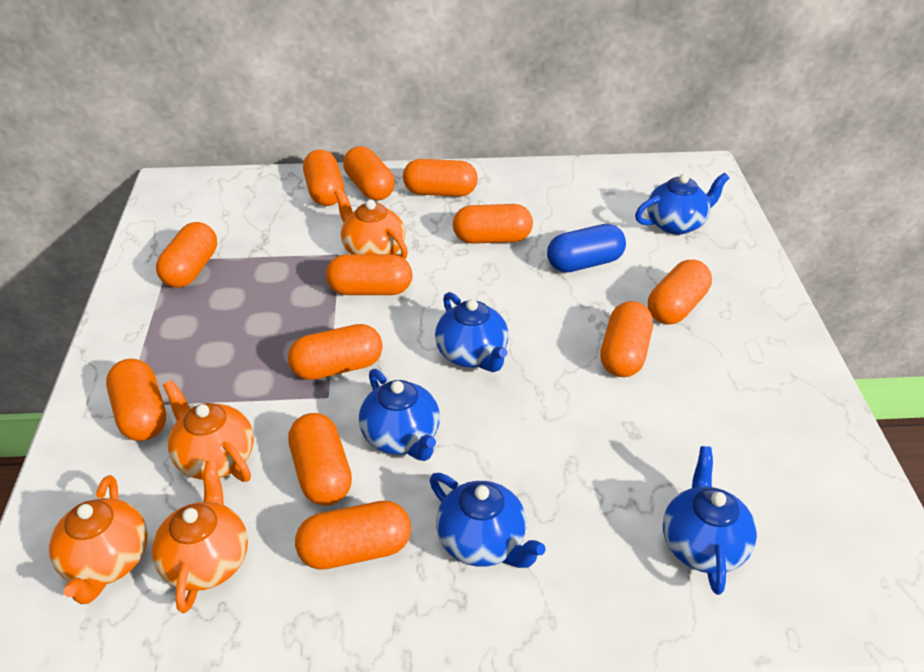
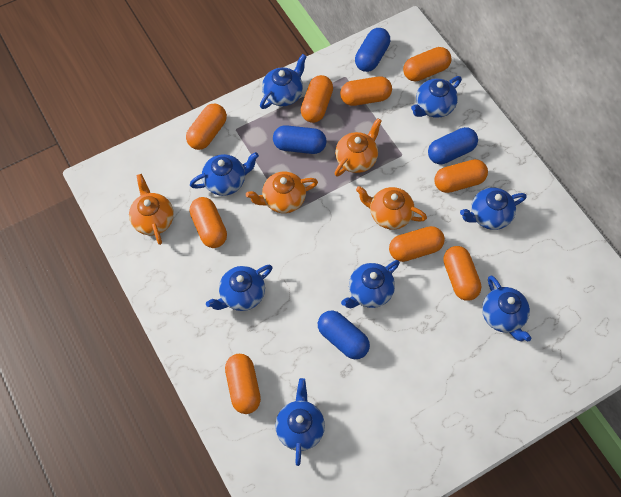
blue capsule: 1 -> 4
blue teapot: 5 -> 8
orange capsule: 12 -> 9

